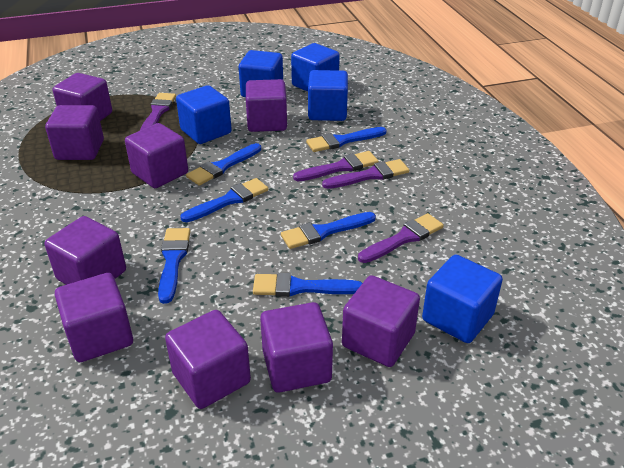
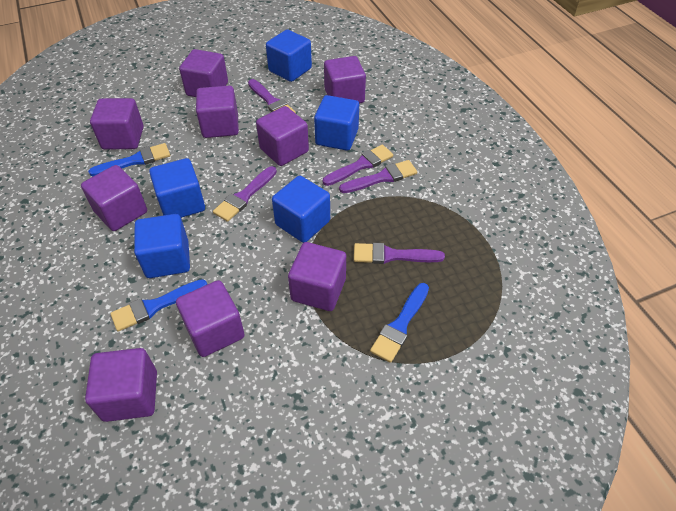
blue brush: 6 -> 3
purple brush: 4 -> 5

